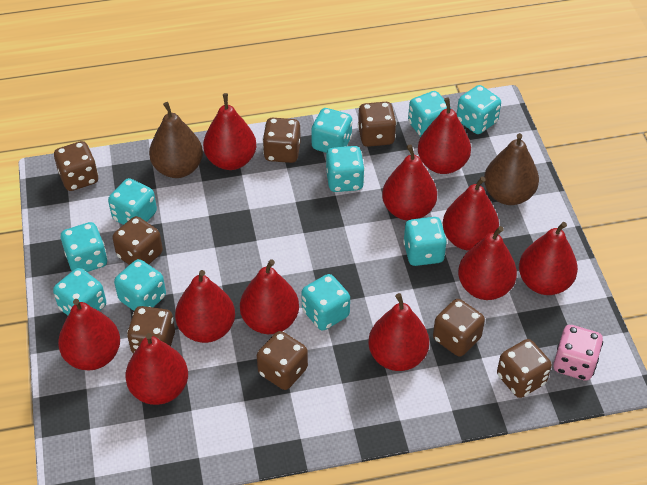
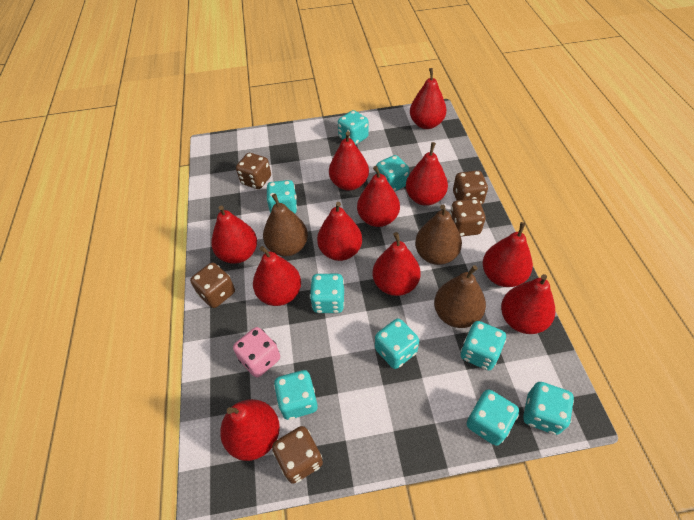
brown dice: 8 -> 5
brown pear: 2 -> 3
turquoise dice: 10 -> 9

